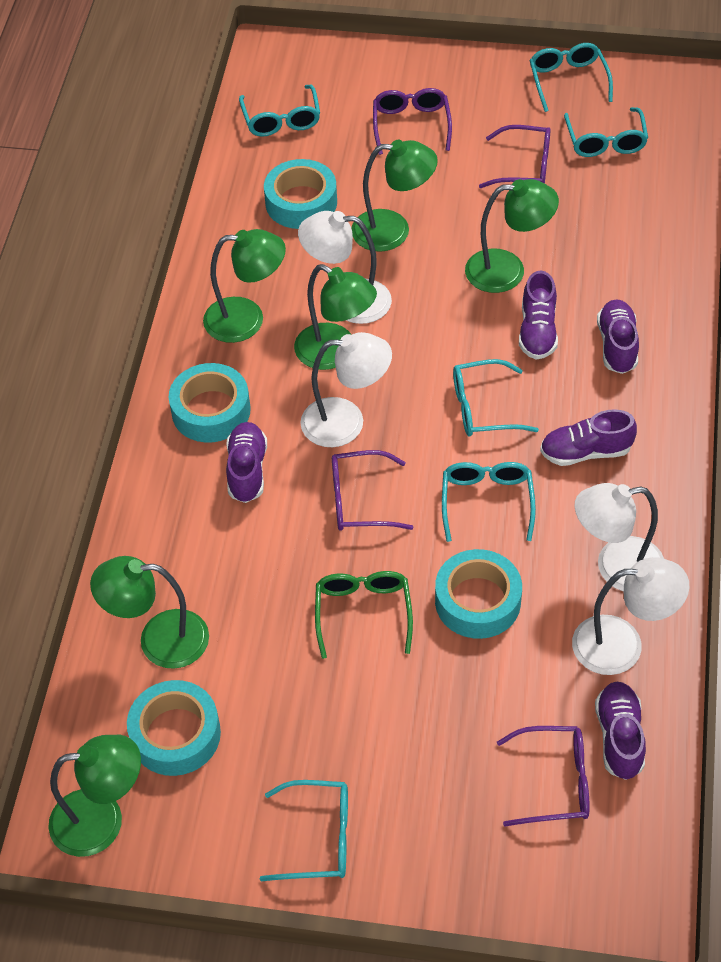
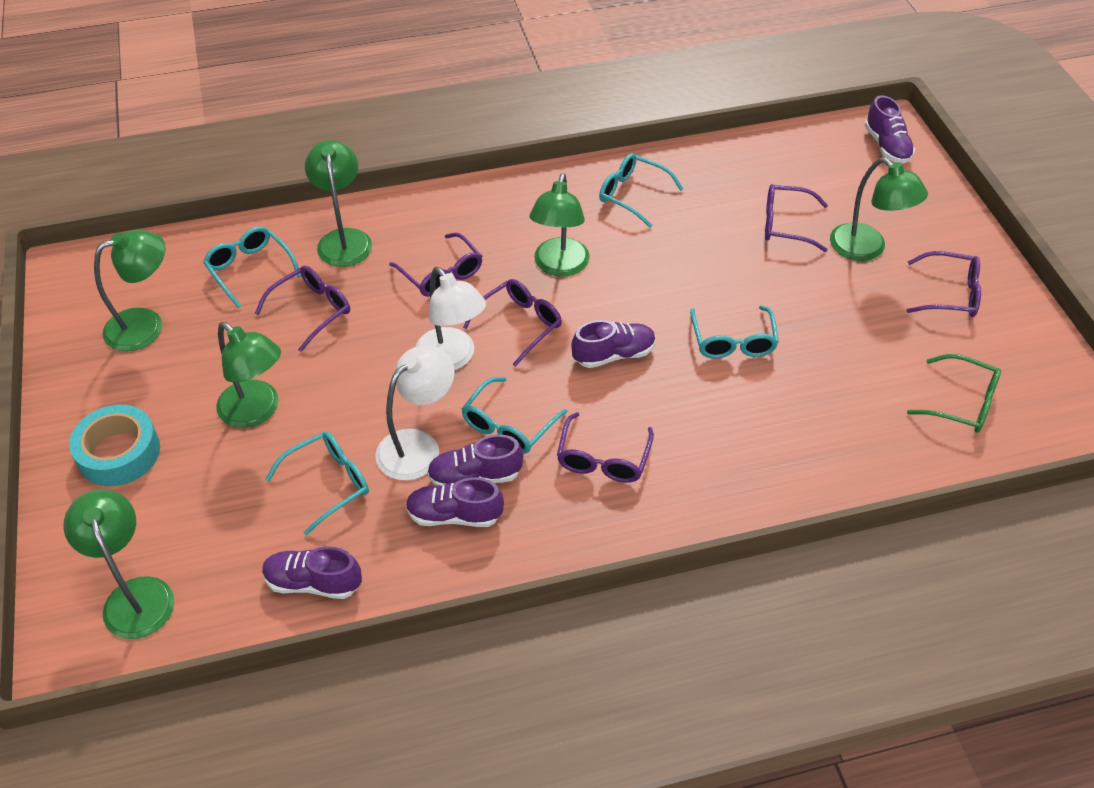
purple glasses: 4 -> 6
turquoise glasses: 6 -> 5
turquoise tape: 4 -> 1
white lamp: 4 -> 2

